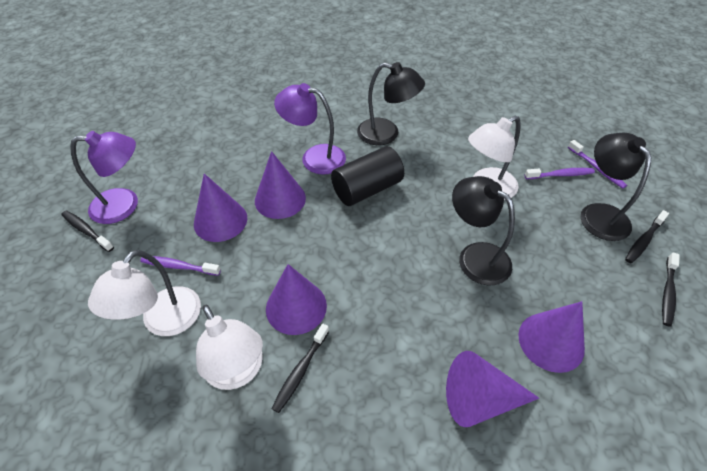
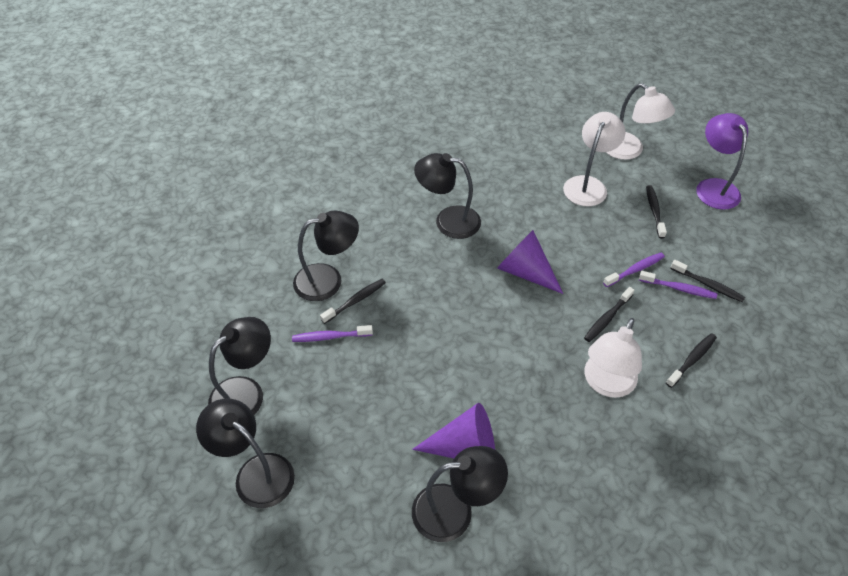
black cylinder: 1 -> 0
black lamp: 3 -> 5
black toothbrush: 4 -> 5
purple cone: 5 -> 2
purple lamp: 2 -> 1

